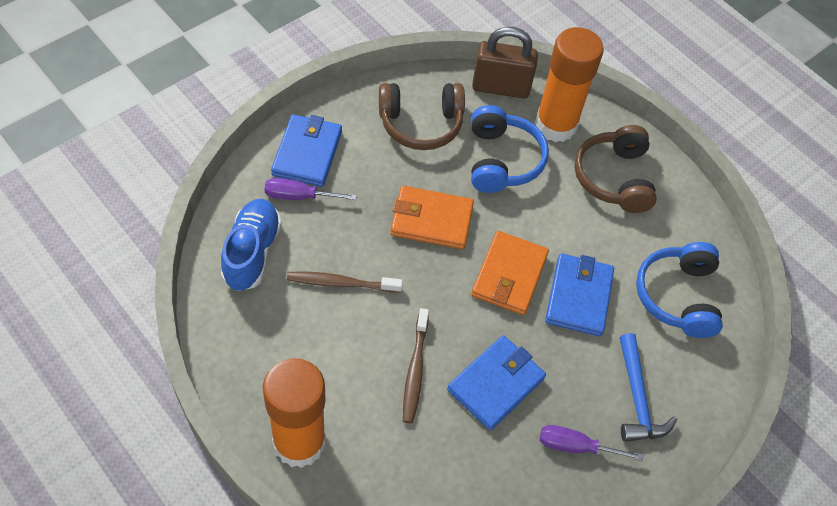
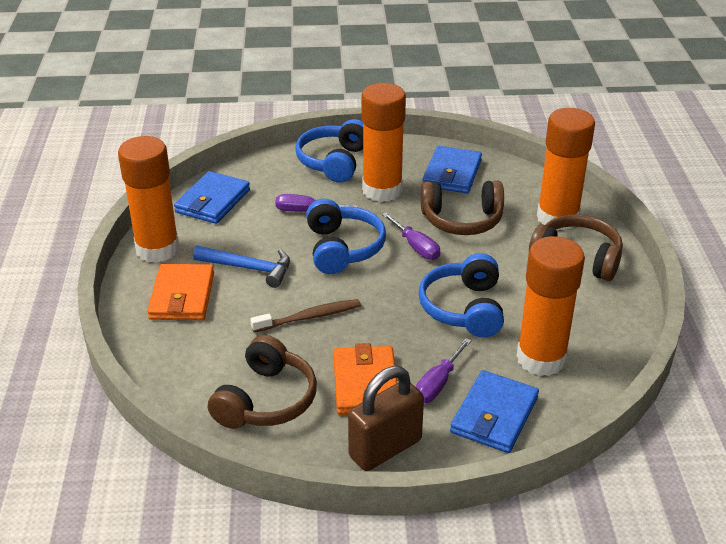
blue headphones: 2 -> 3
blue shoe: 1 -> 0
brown headphones: 2 -> 3
brown toothbrush: 2 -> 1
orange glue stick: 2 -> 4
purple screwdriver: 2 -> 3

